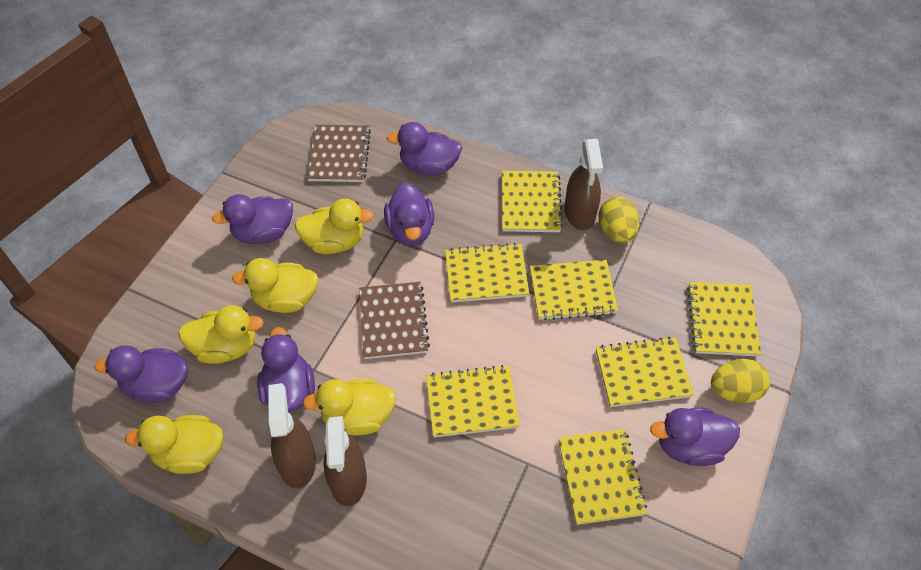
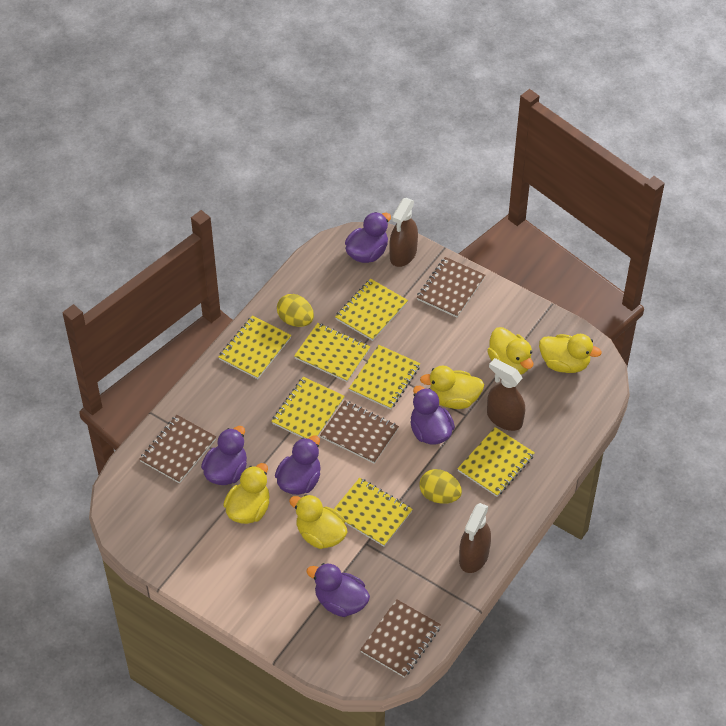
brown notebook: 2 -> 4
purple duck: 6 -> 5

